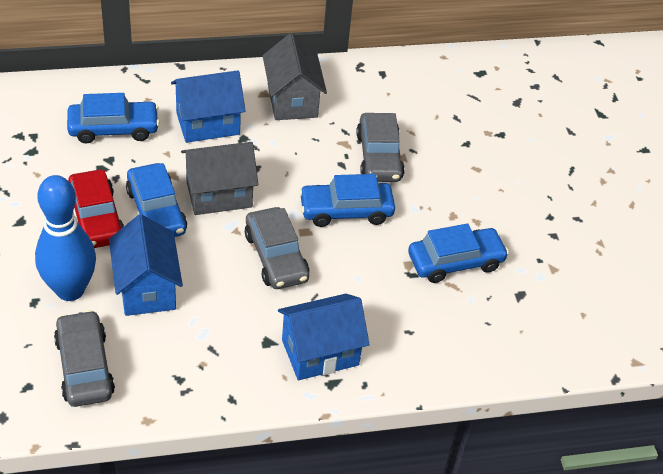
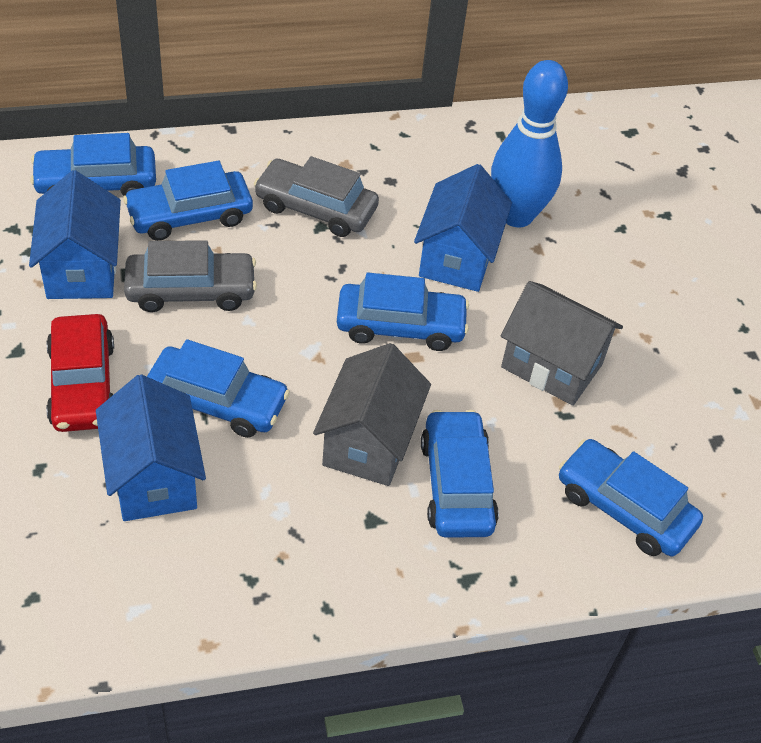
blue car: 4 -> 6
grey car: 3 -> 2

